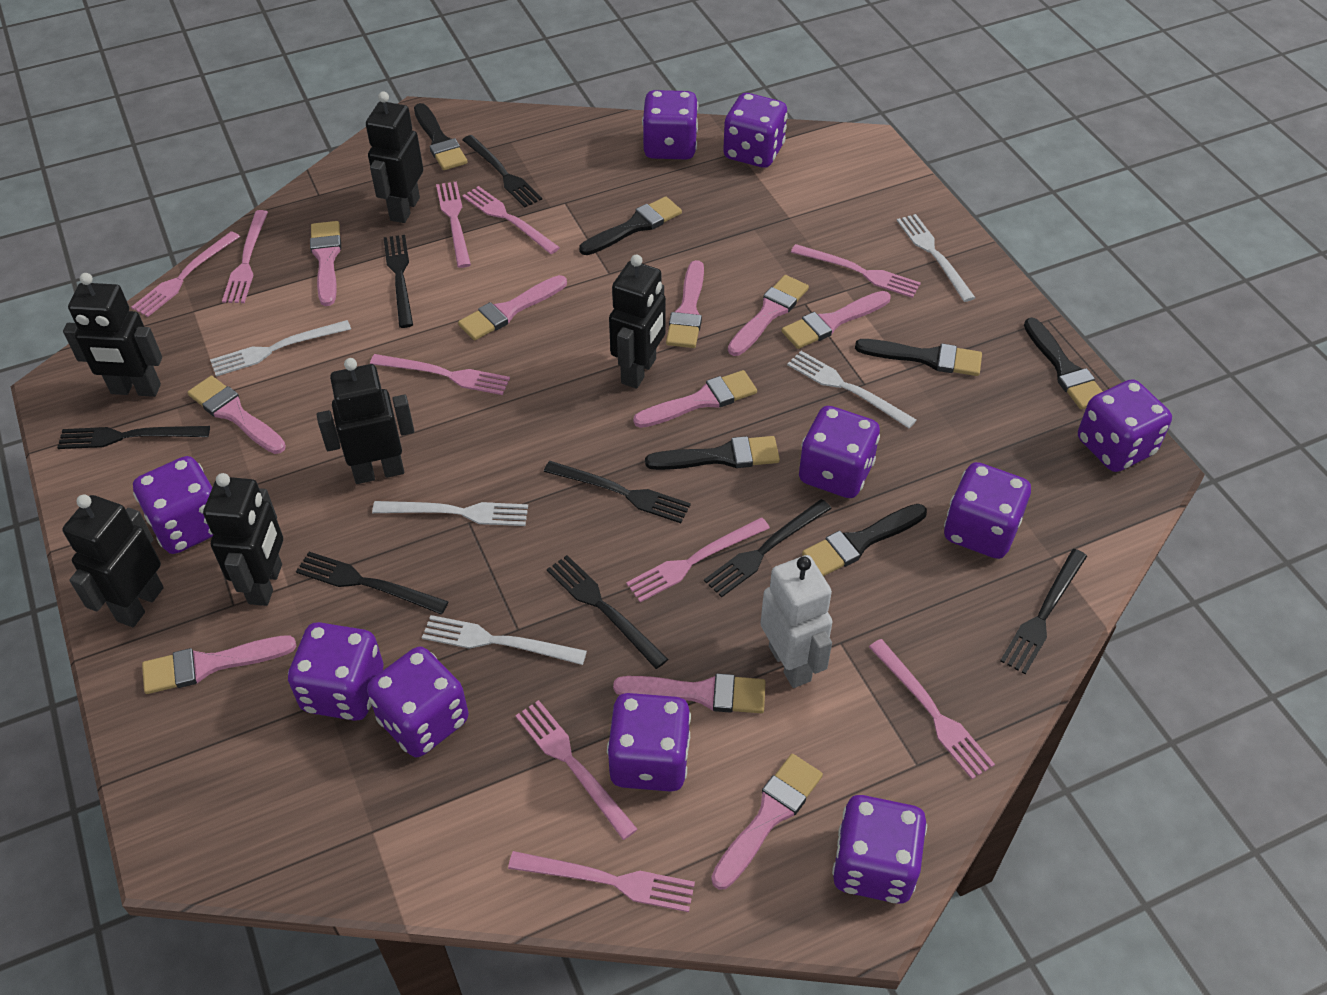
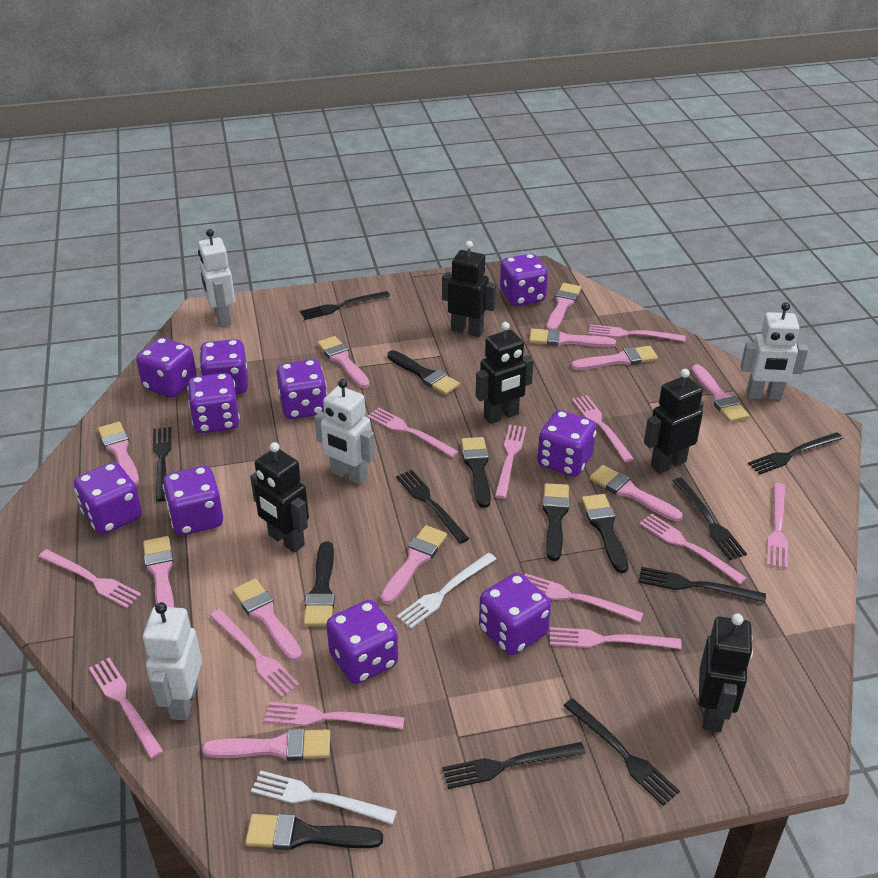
black robot: 6 -> 5
pink brush: 10 -> 11
pink fork: 10 -> 12
white fork: 5 -> 2
white robot: 1 -> 4

